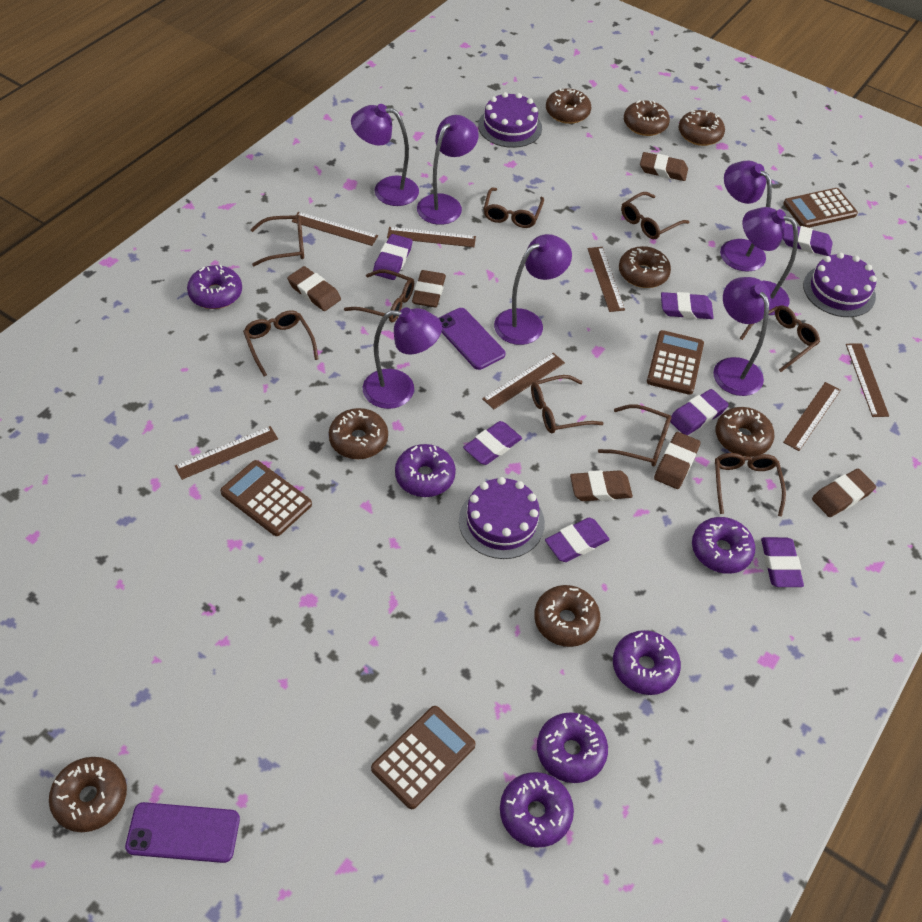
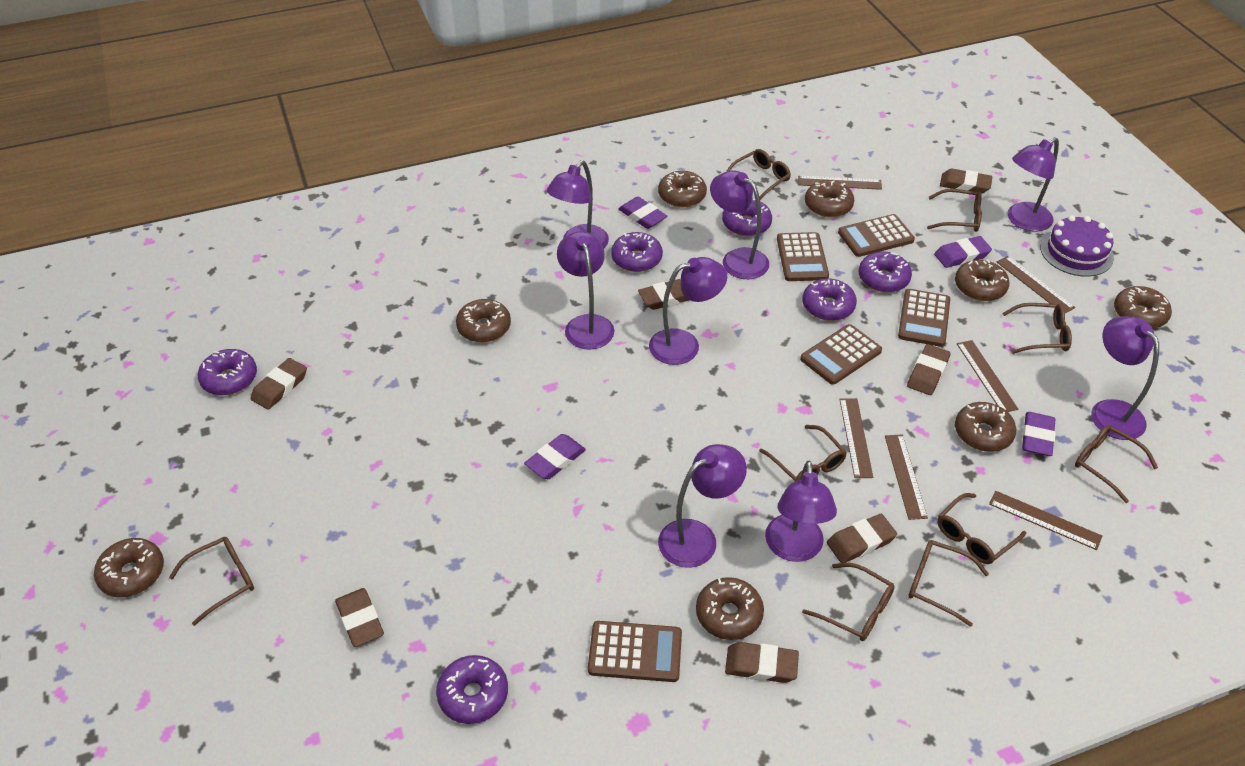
brown calculator: 4 -> 5
brown eraser: 6 -> 7
brown ruler: 7 -> 6
purple cake: 3 -> 1
purple eraser: 7 -> 4
purple lamp: 7 -> 8
purple phone: 2 -> 0

